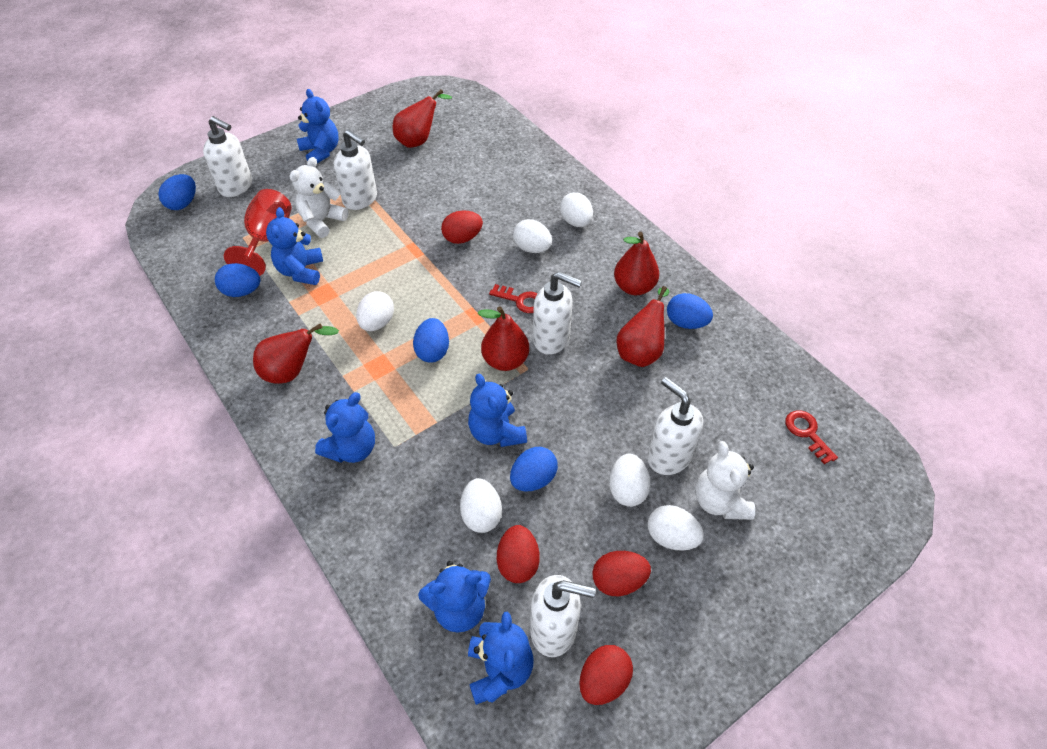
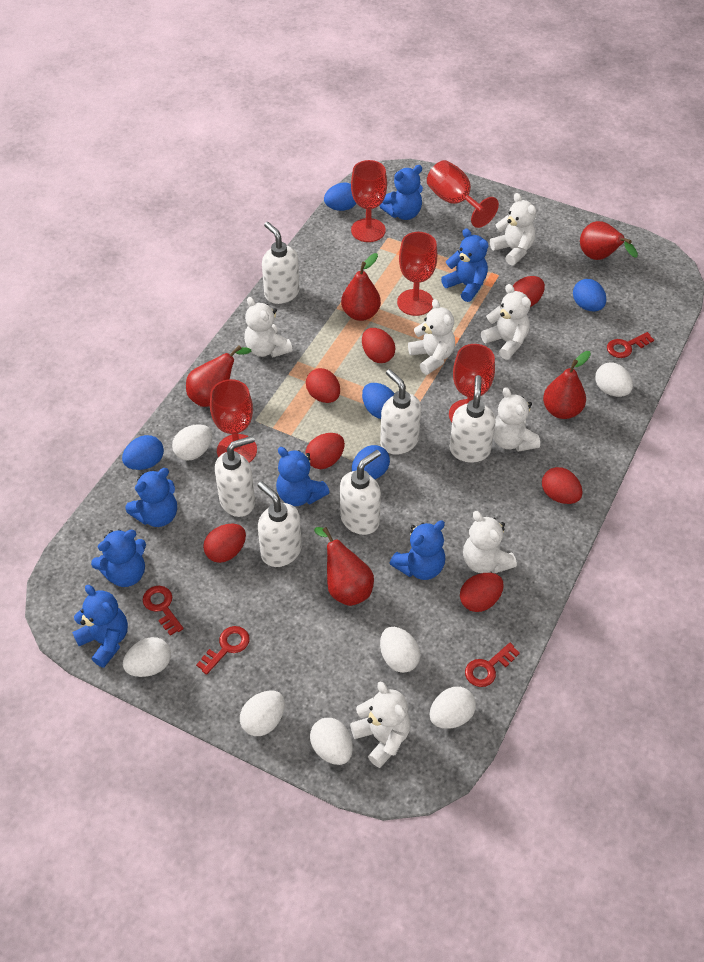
blue teddy bear: 6 -> 7
red egg: 4 -> 7
red goblet: 1 -> 5
red key: 2 -> 4
white egg: 6 -> 7
white soap dispenser: 5 -> 6
white teddy bear: 2 -> 7

